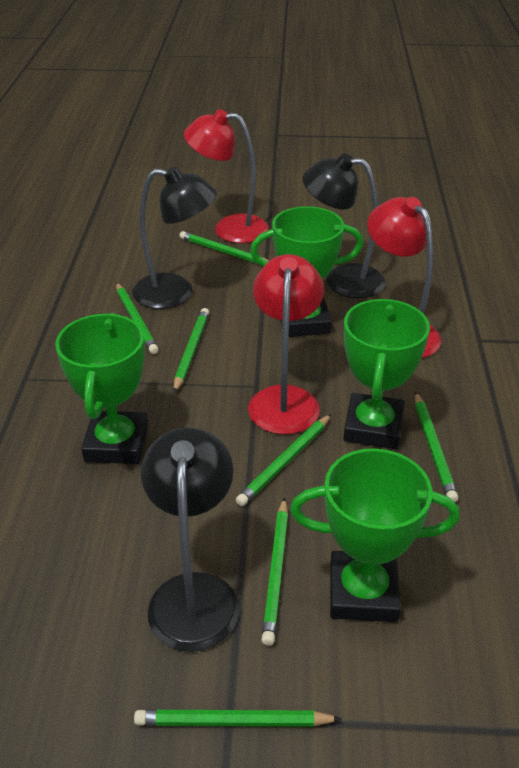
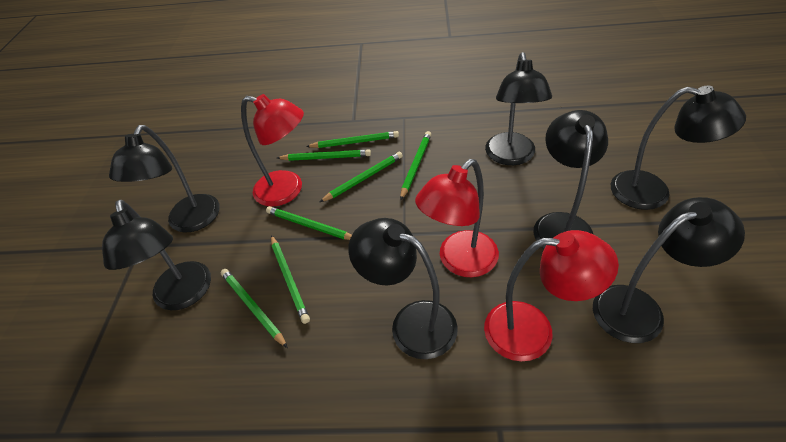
black lamp: 3 -> 7
green trophy: 4 -> 0

